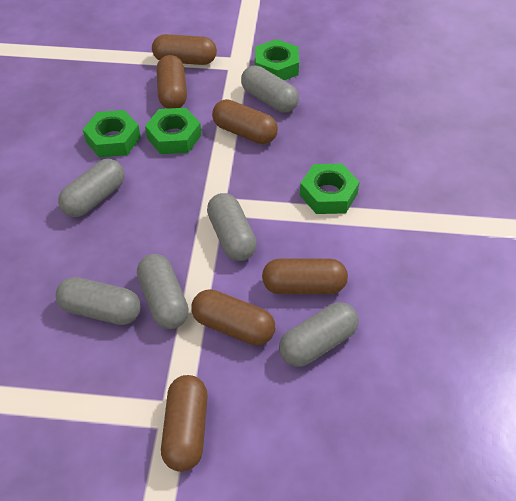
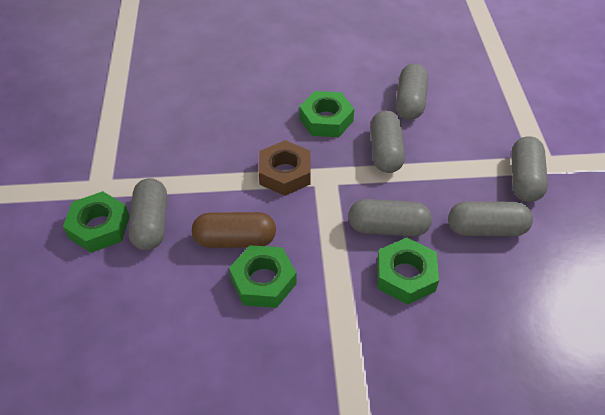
brown capsule: 6 -> 1
brown nut: 0 -> 1

